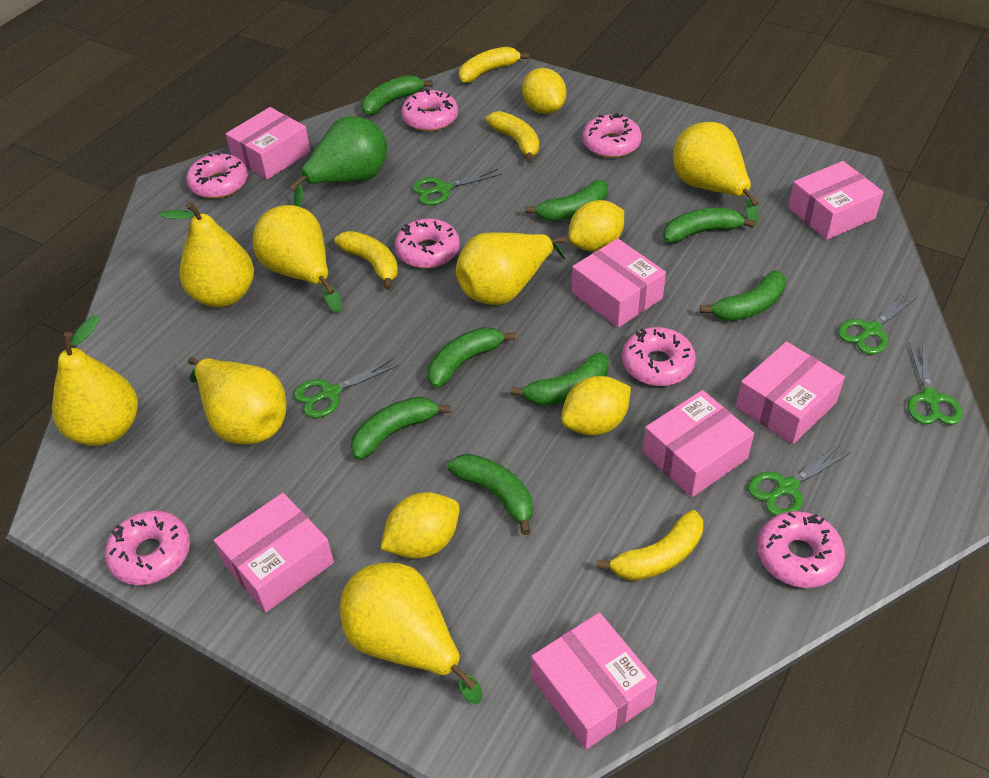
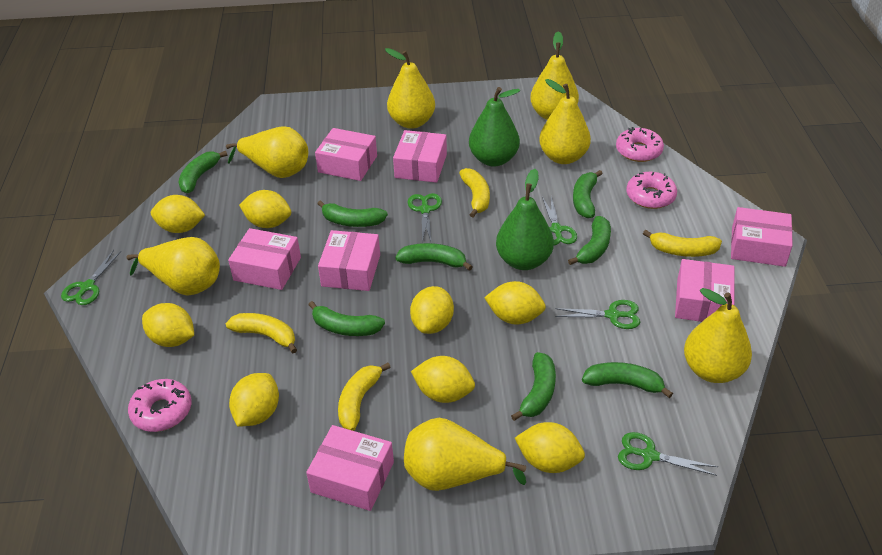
green pear: 1 -> 2
pink donut: 7 -> 3
yellow lemon: 4 -> 8

